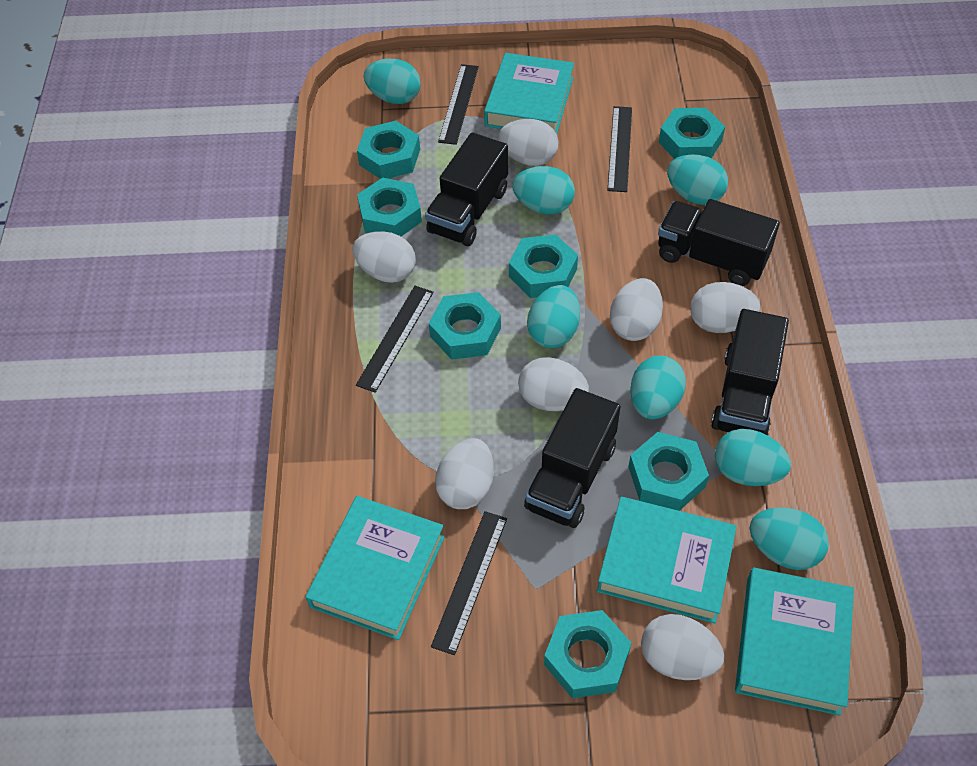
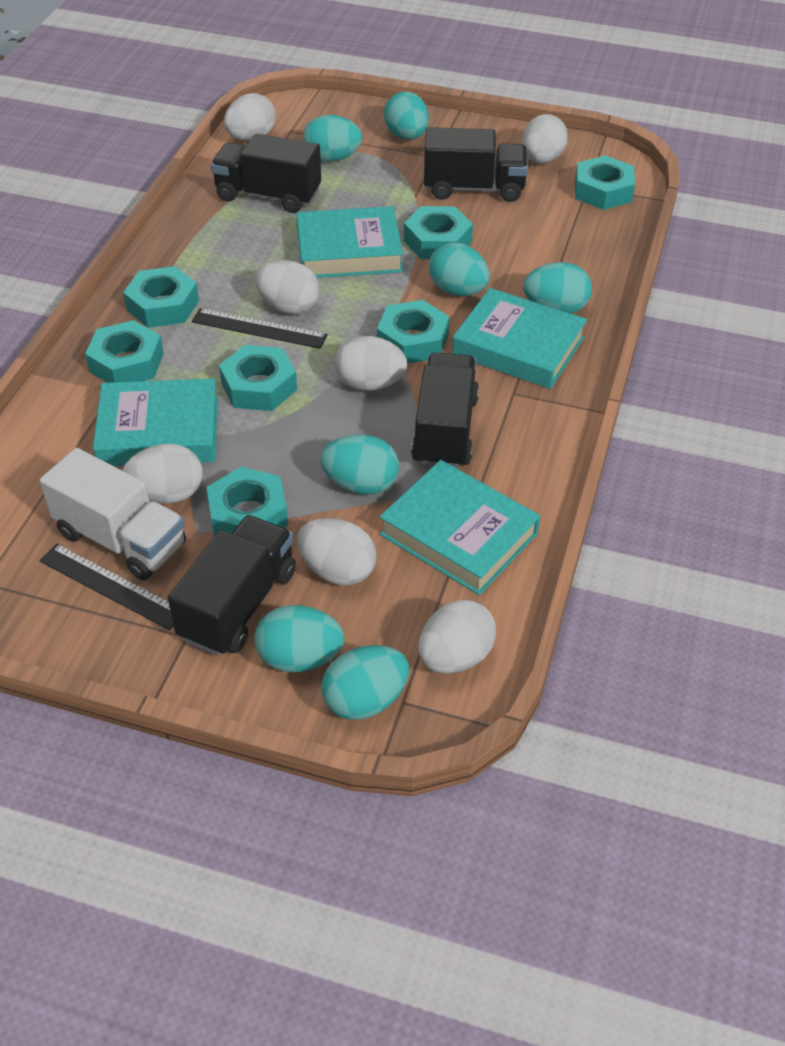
black ruler: 4 -> 2
white truck: 0 -> 1

